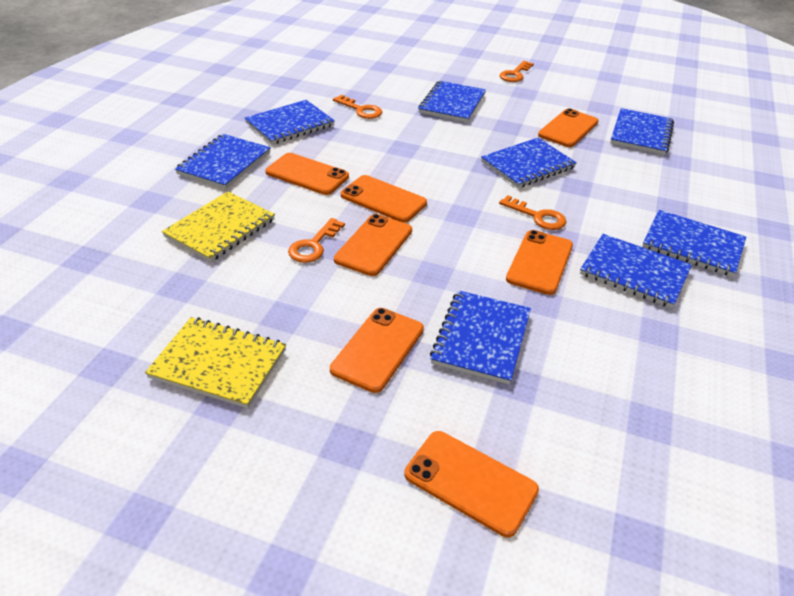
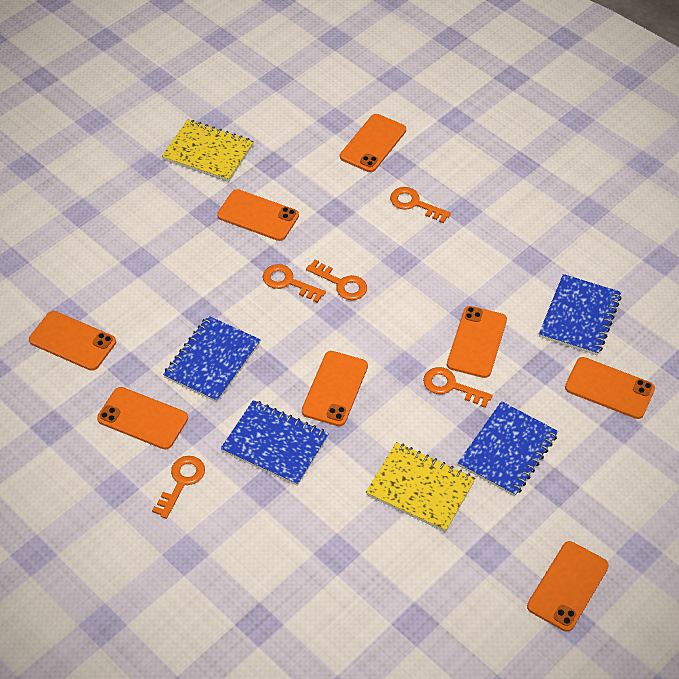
blue notebook: 8 -> 4
orange key: 4 -> 5
orange phone: 7 -> 8

